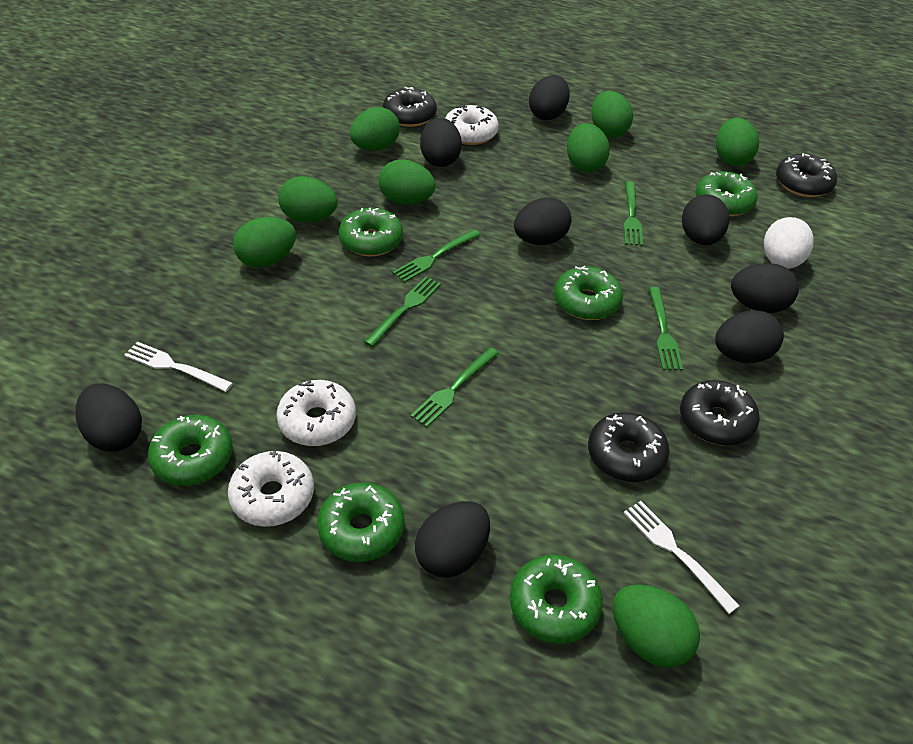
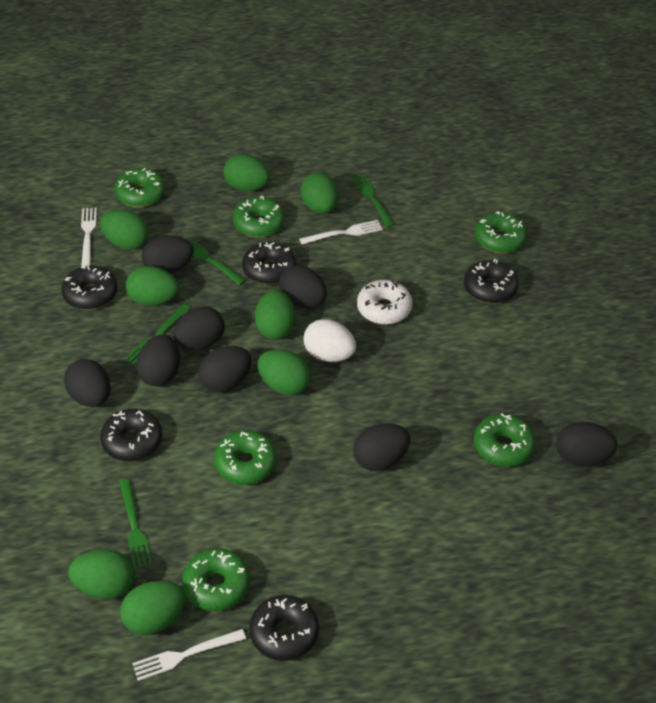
black donut: 4 -> 5
green fork: 5 -> 4
white donut: 3 -> 1
white fork: 2 -> 3

